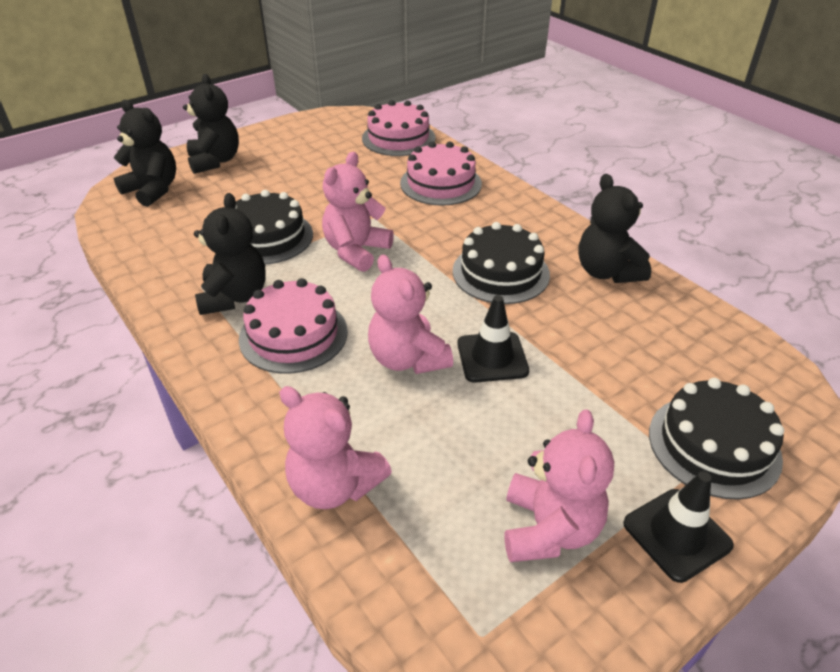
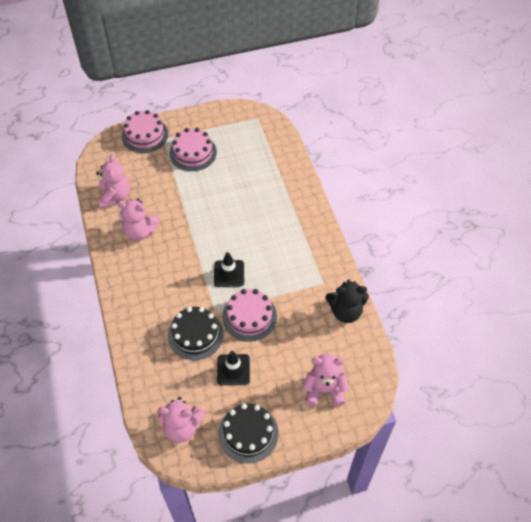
black cake: 3 -> 2
black teddy bear: 4 -> 1

